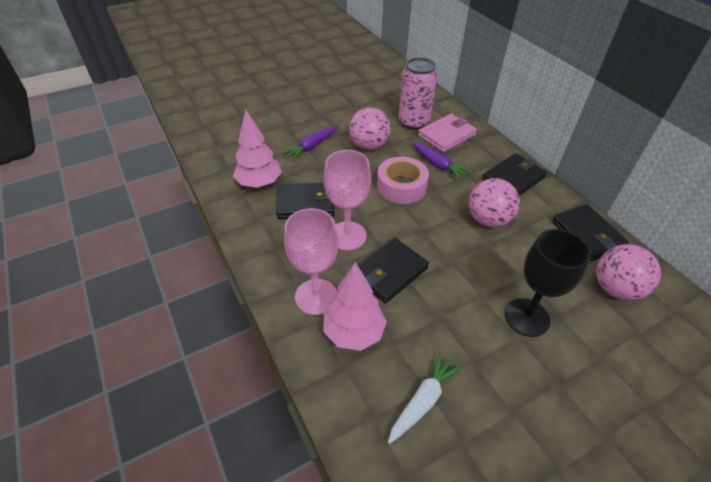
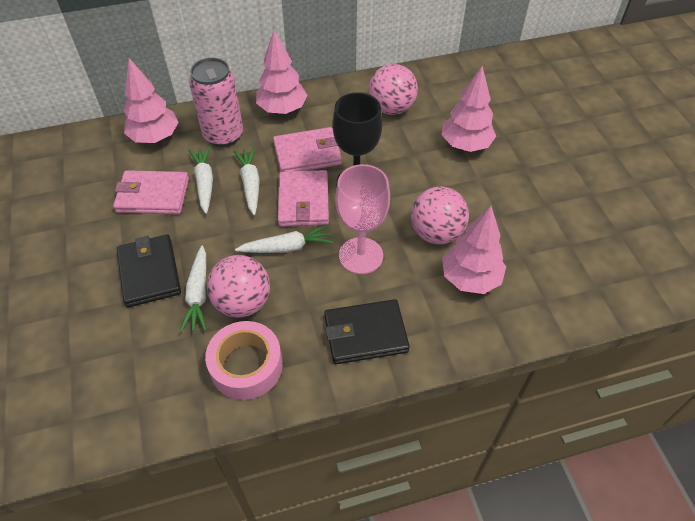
black wallet: 4 -> 2
pink goblet: 2 -> 1
pink tree: 2 -> 4
pink wallet: 1 -> 3
purple carrot: 2 -> 0
white carrot: 1 -> 4

